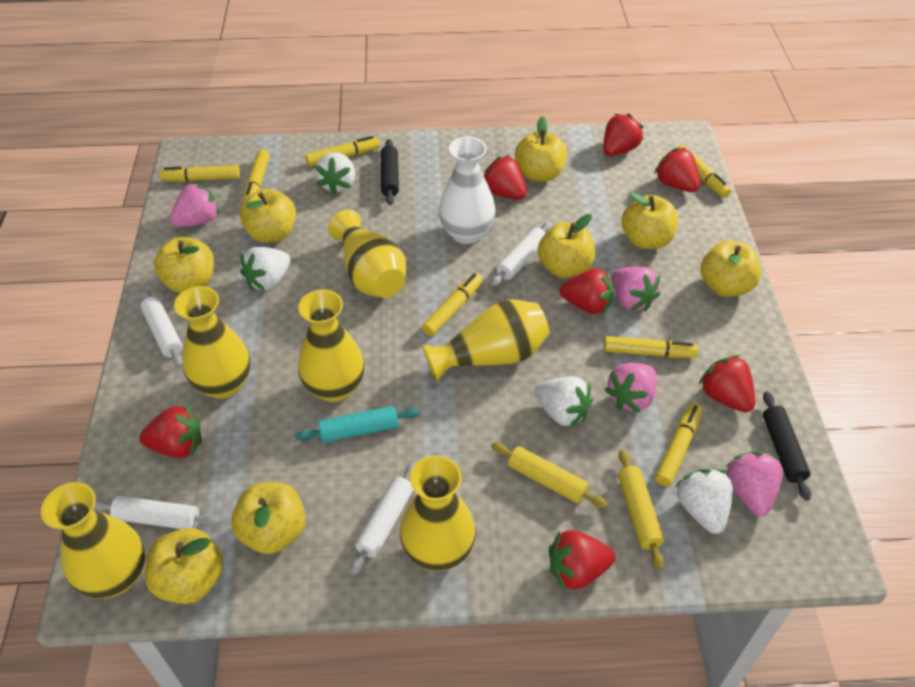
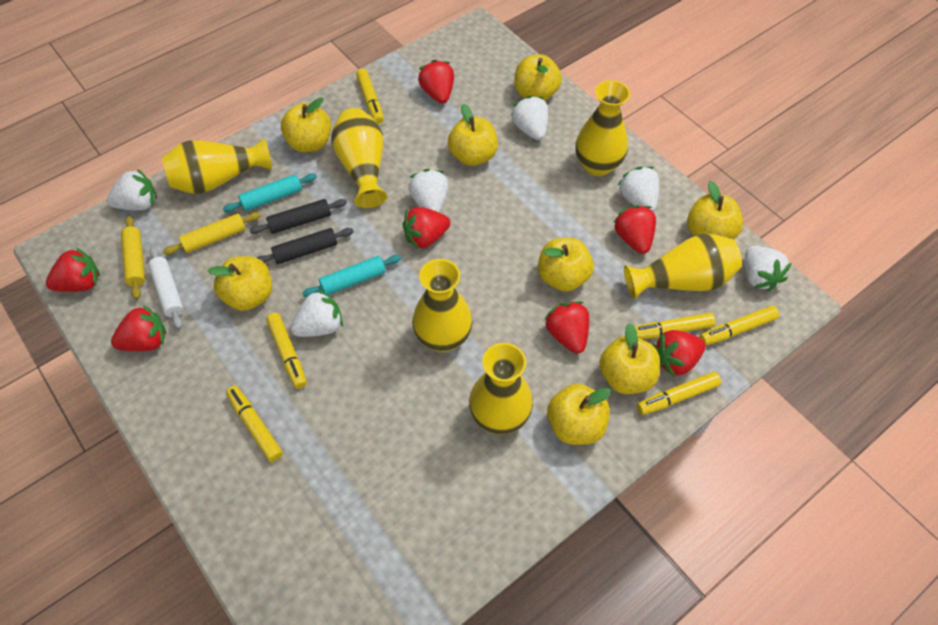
pink strawberry: 4 -> 0
turquoise rolling pin: 1 -> 2
white rolling pin: 4 -> 1
white strawberry: 4 -> 6
white vase: 1 -> 0
yellow marker: 7 -> 6

